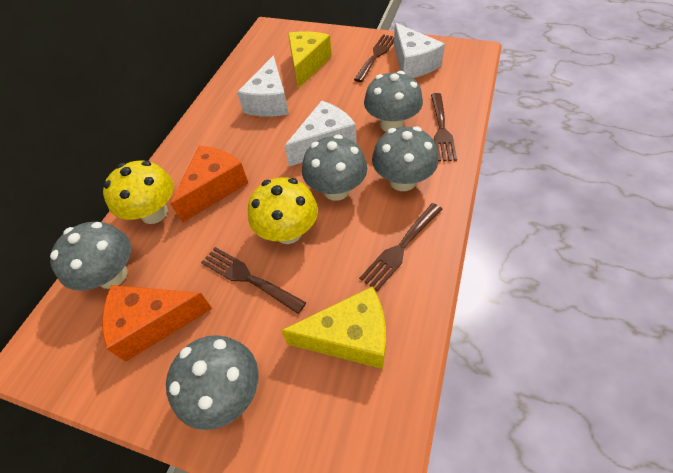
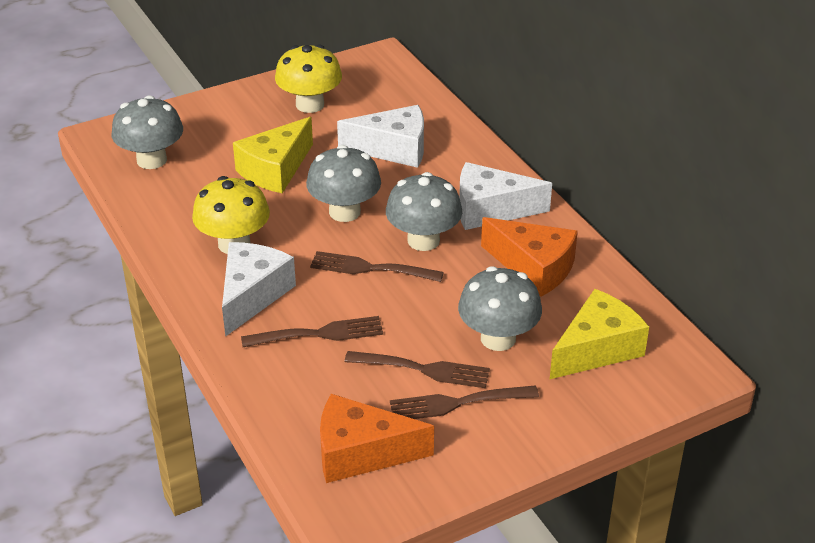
grey mushroom: 5 -> 4

